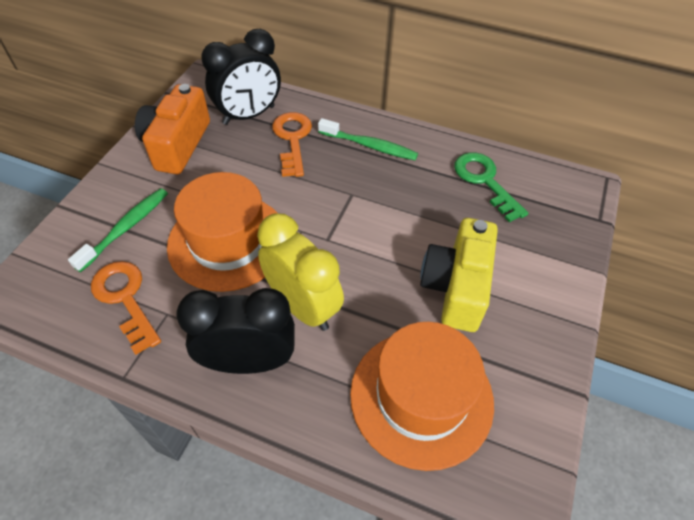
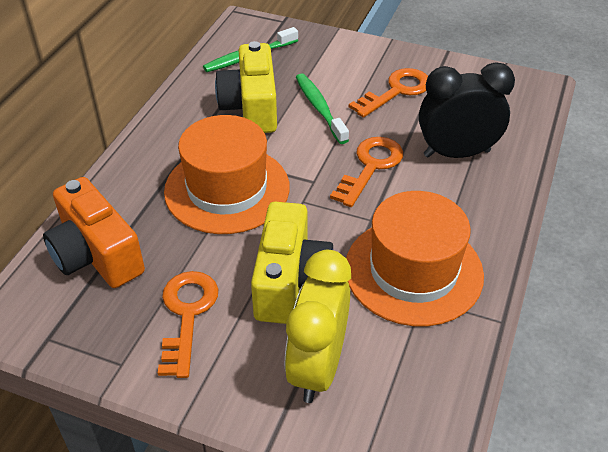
black clock: 2 -> 1
green key: 1 -> 0
orange key: 2 -> 3
yellow camera: 1 -> 2

